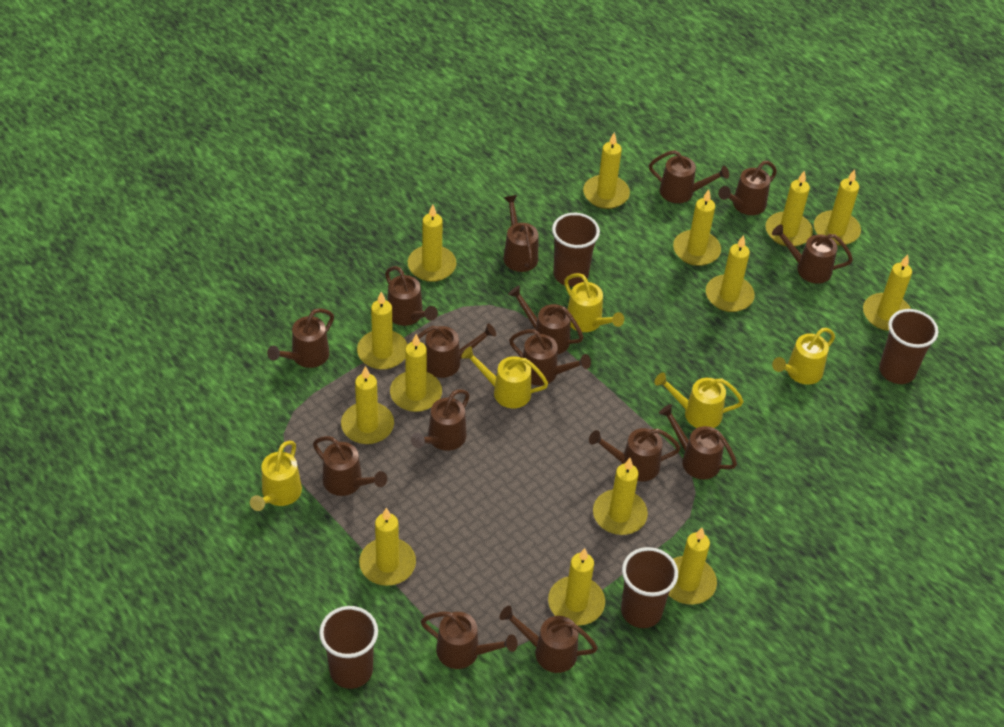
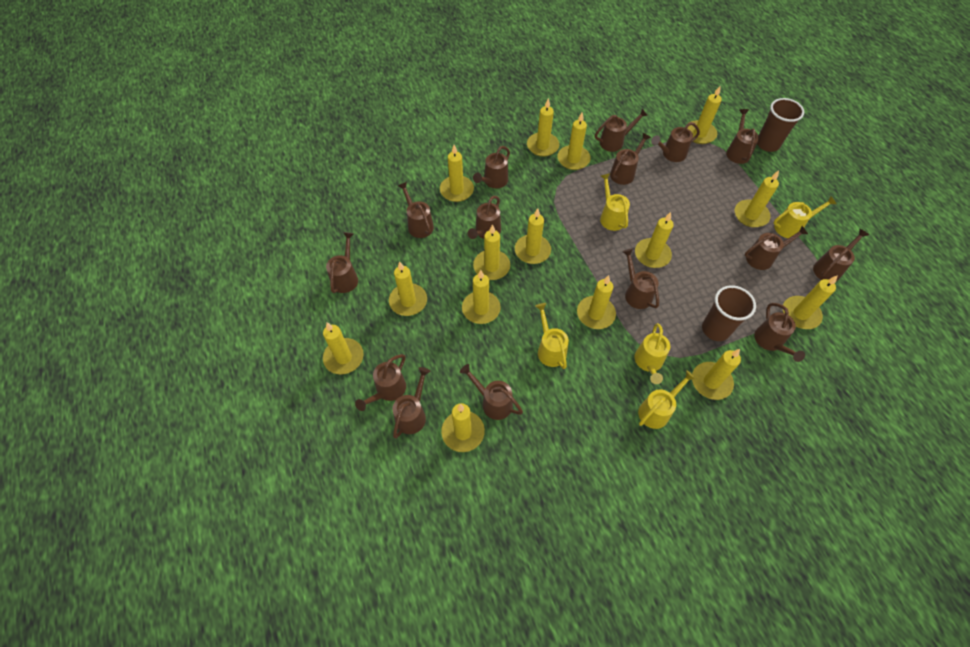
brown cup: 4 -> 2
yellow candle: 14 -> 15

